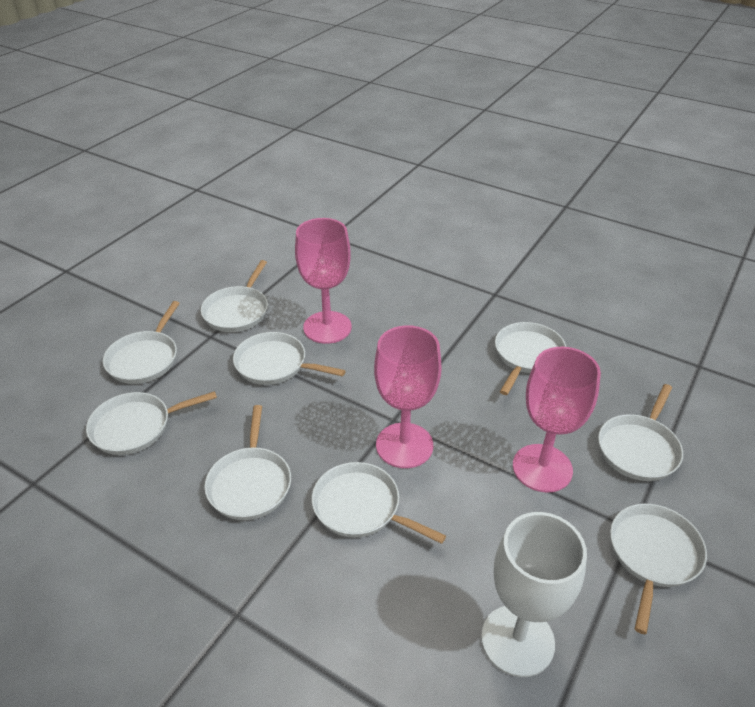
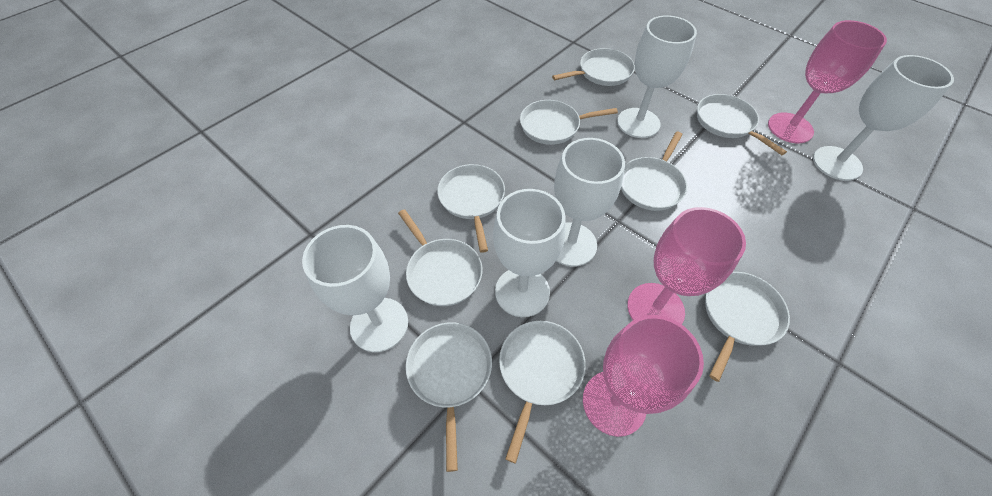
white goblet: 1 -> 5

